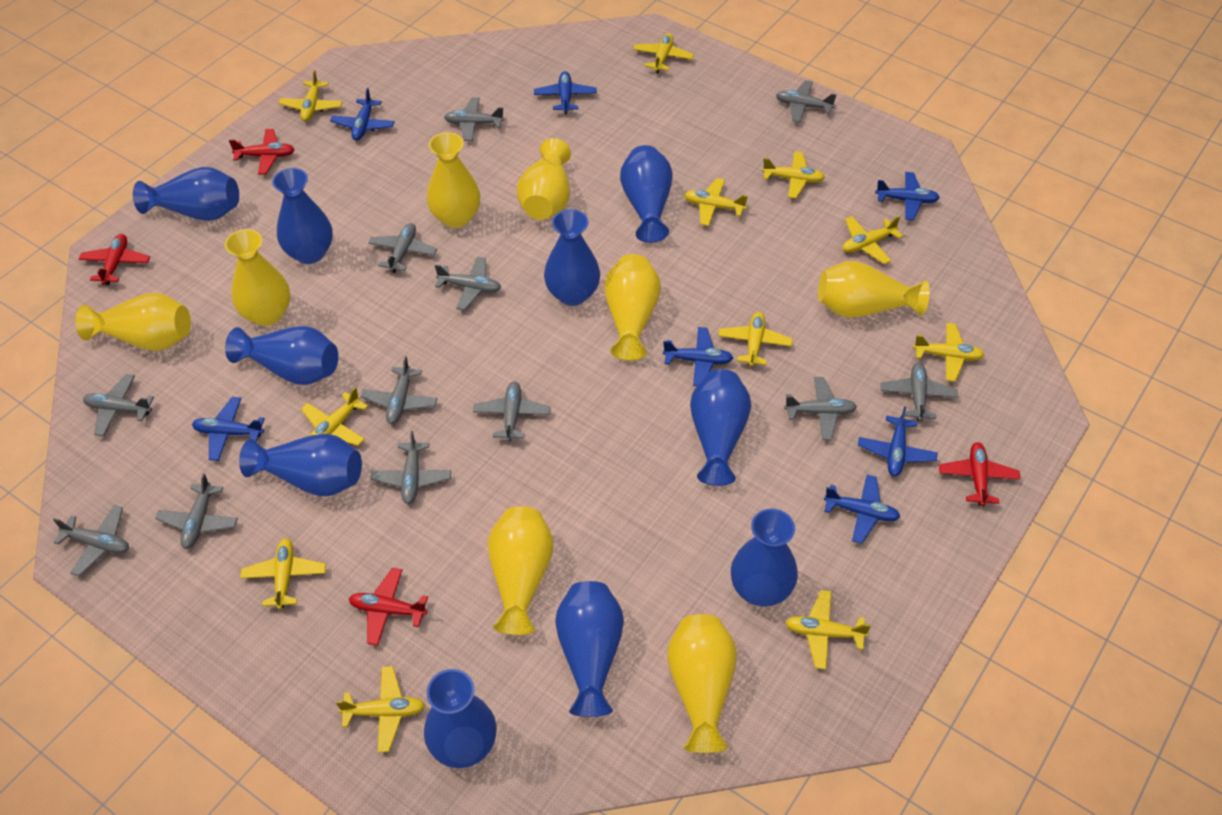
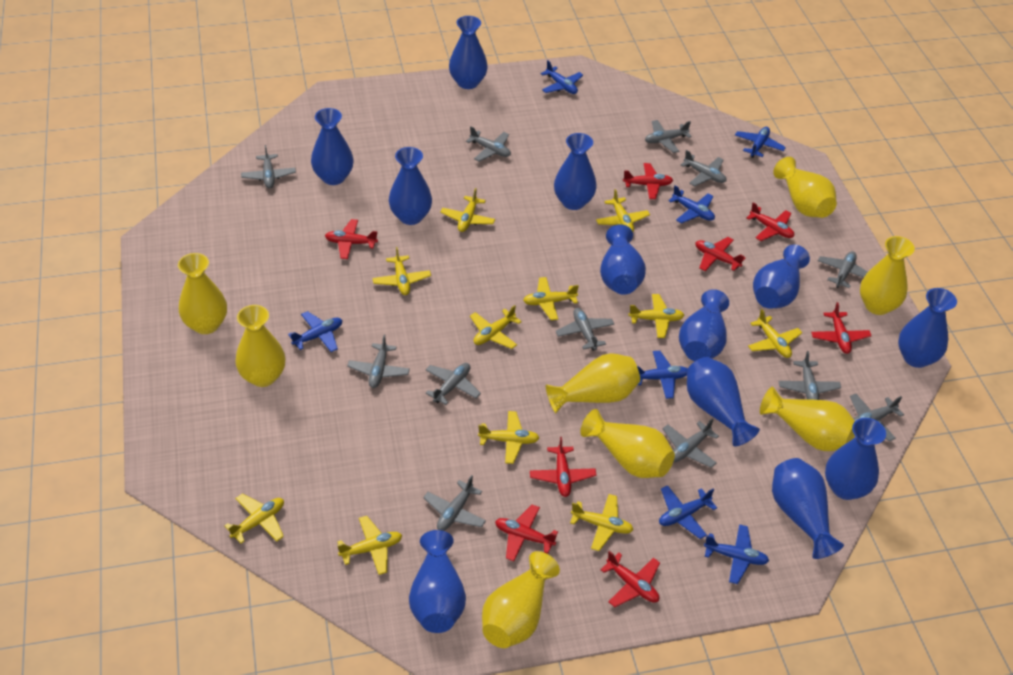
blue vase: 10 -> 12
red plane: 4 -> 8

